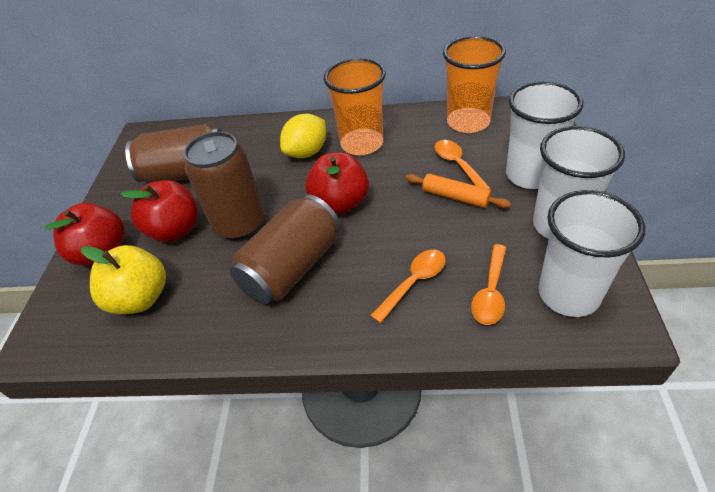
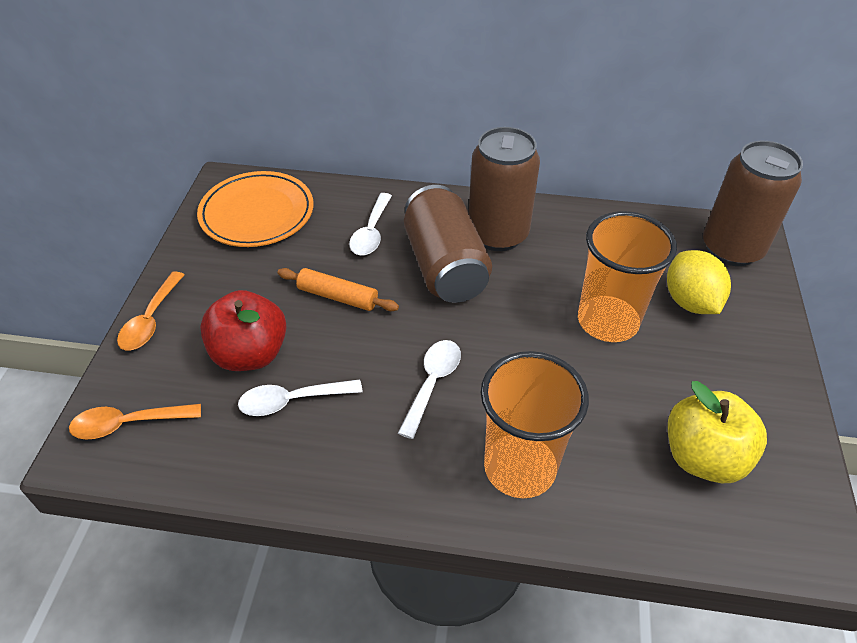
orange plate: 0 -> 1
orange spoon: 3 -> 2
red apple: 3 -> 1
white cup: 3 -> 0
white spoon: 0 -> 3

